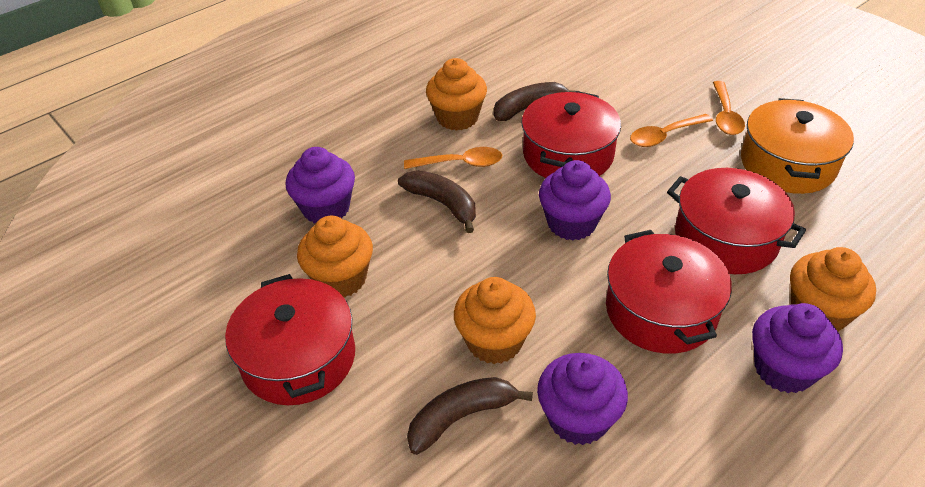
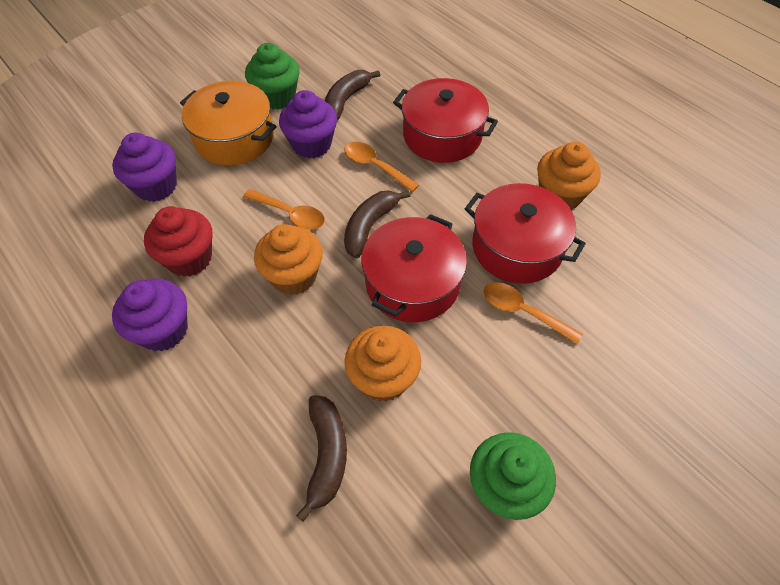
green cupcake: 0 -> 2
orange cupcake: 4 -> 3
purple cupcake: 4 -> 3
red cupcake: 0 -> 1
red pot: 4 -> 3

